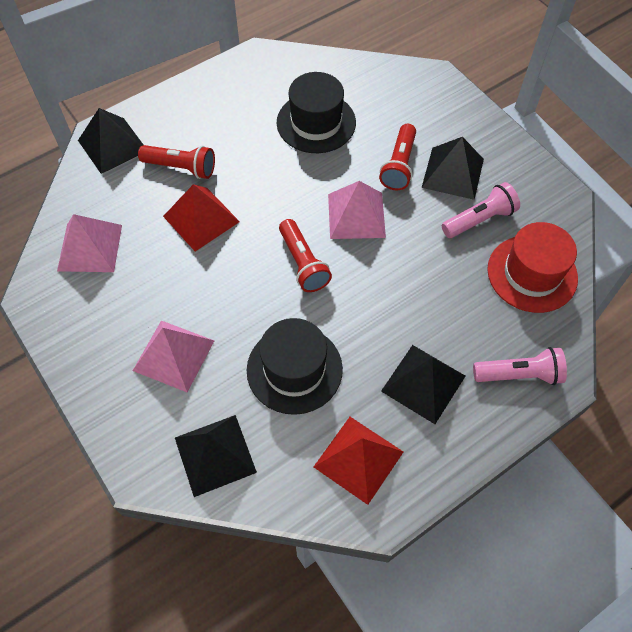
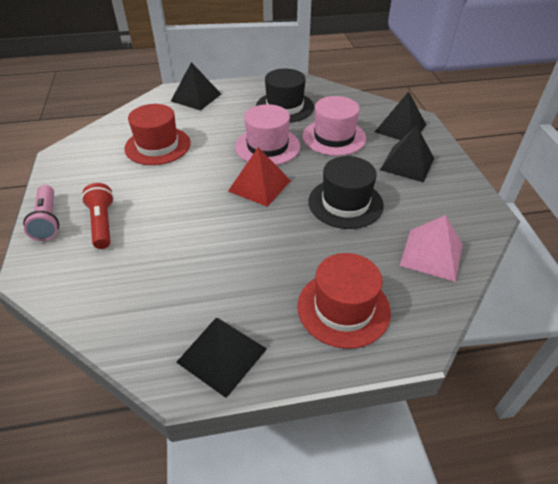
pink flashlight: 2 -> 1
pink hat: 0 -> 2
pink pyramid: 3 -> 1
red flashlight: 3 -> 1
red hat: 1 -> 2
red pyramid: 2 -> 1

